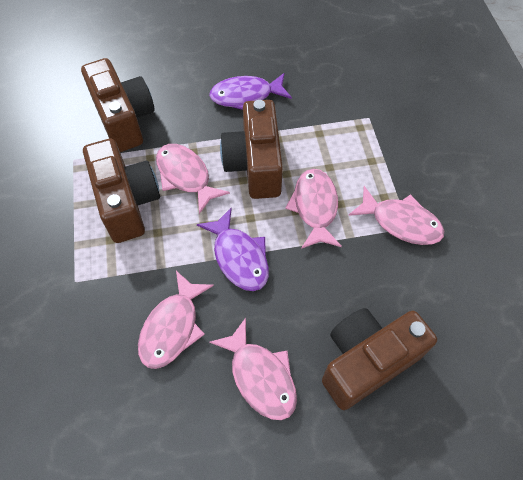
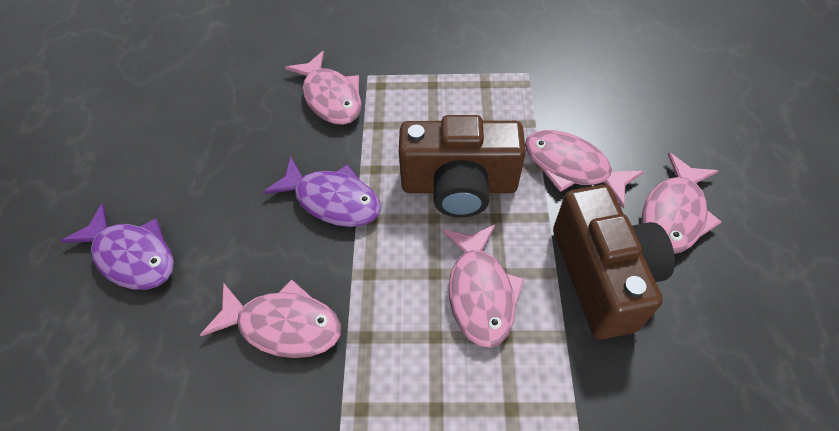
brown camera: 4 -> 2

